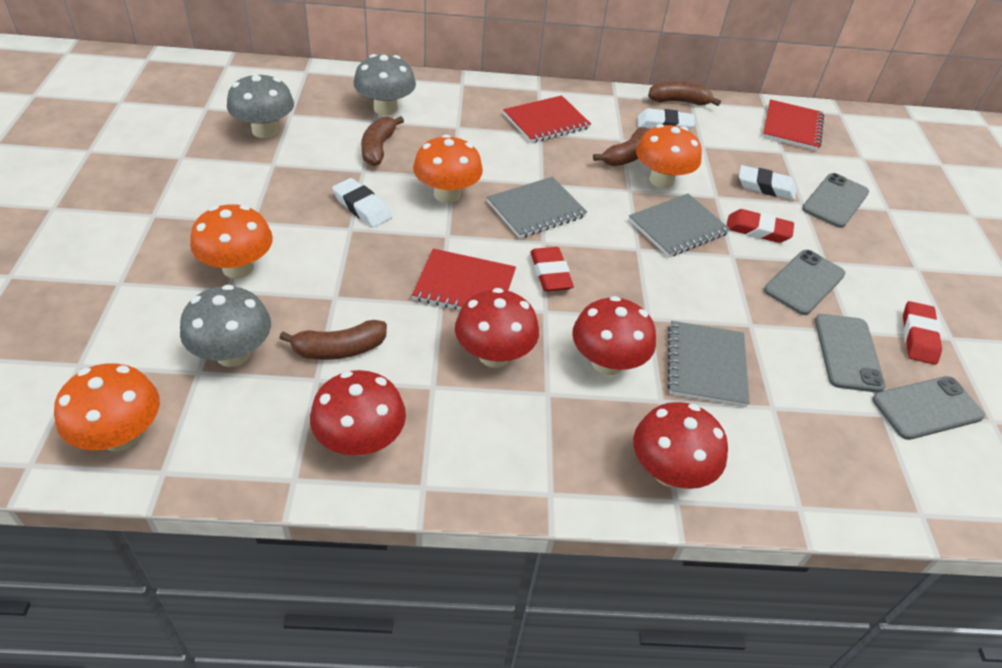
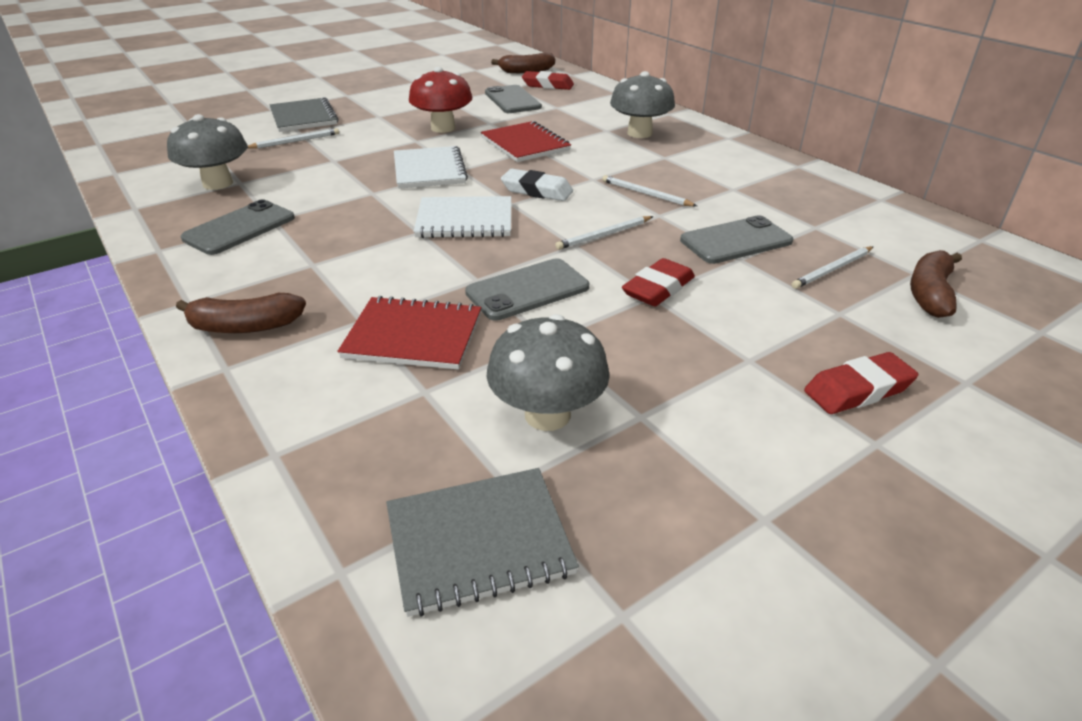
brown banana: 4 -> 3
grey notebook: 3 -> 2
orange mushroom: 4 -> 0
red mushroom: 4 -> 1
red notebook: 3 -> 2
white eraser: 3 -> 1
white notebook: 0 -> 2
white pencil: 0 -> 4

